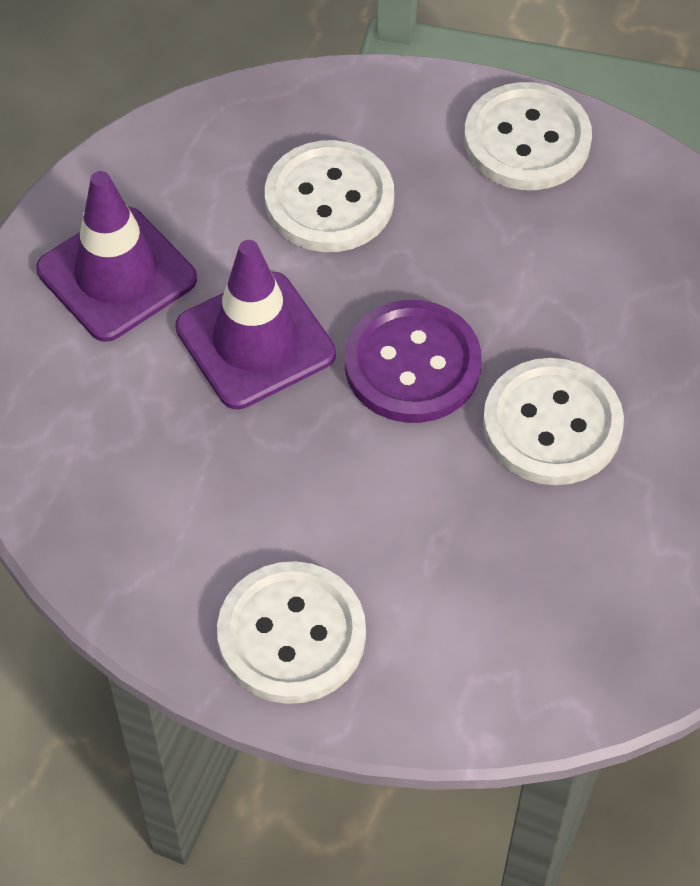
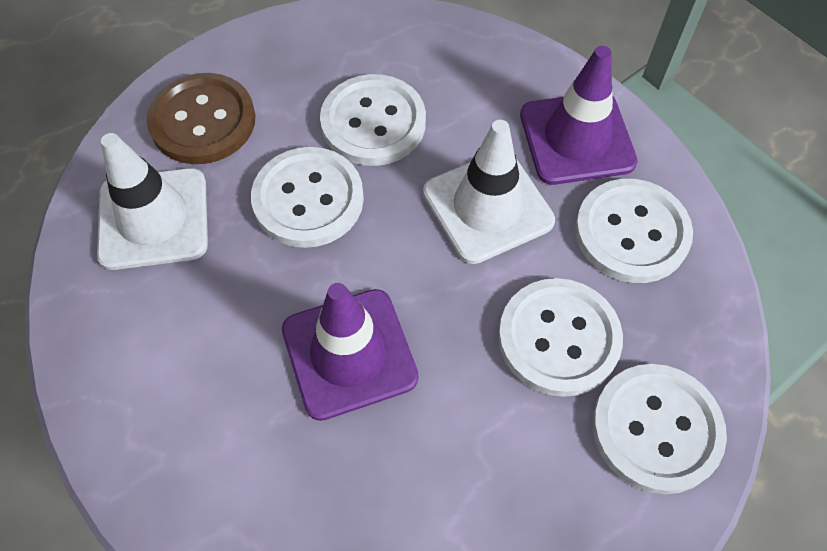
brown button: 0 -> 1
purple button: 1 -> 0
white button: 4 -> 5
white traffic cone: 0 -> 2

